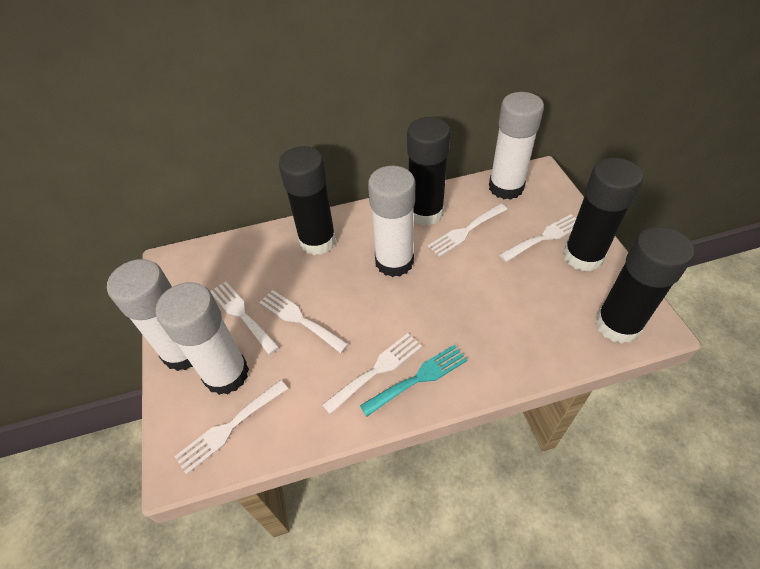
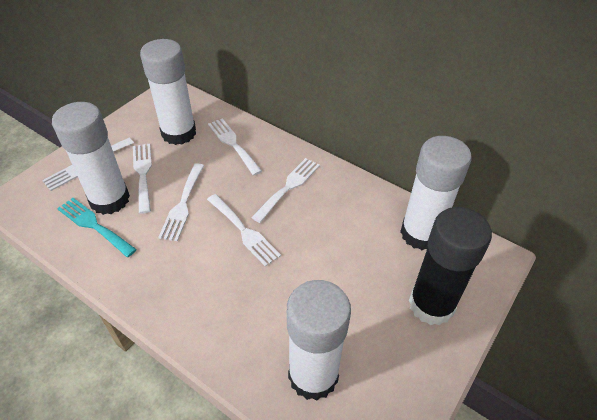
black glue stick: 4 -> 1

